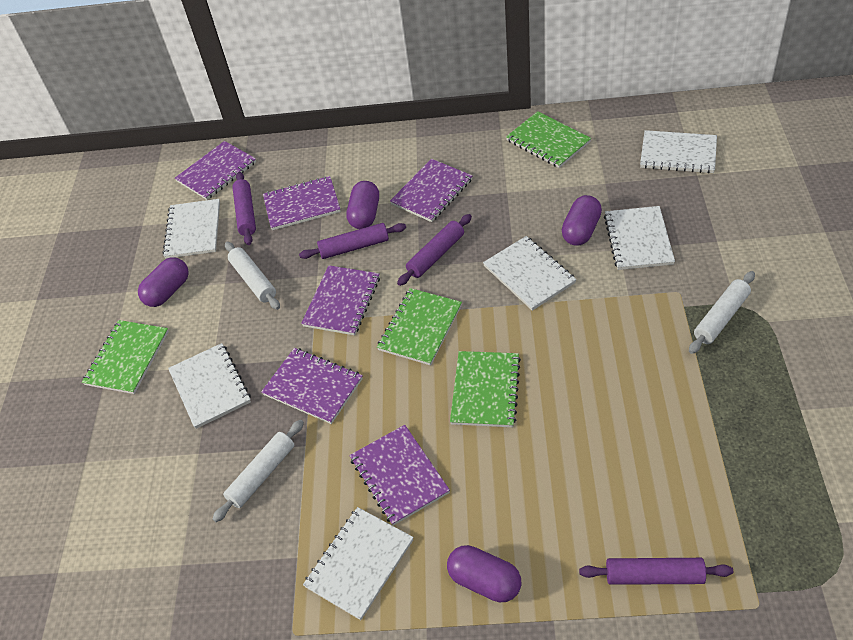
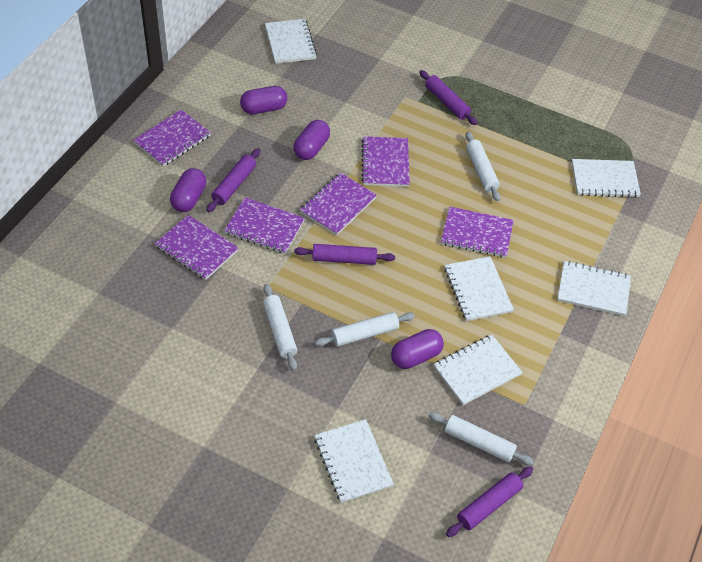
green notebook: 4 -> 0
white rolling pin: 3 -> 4

